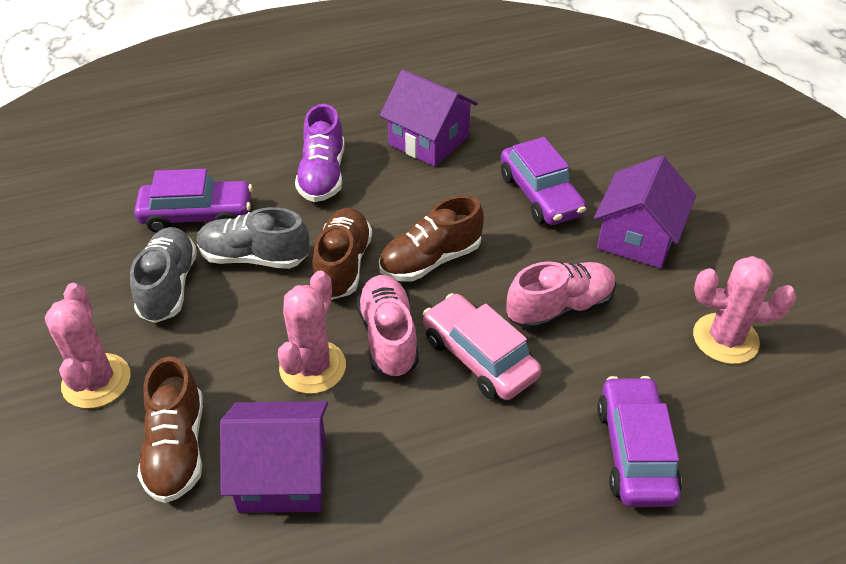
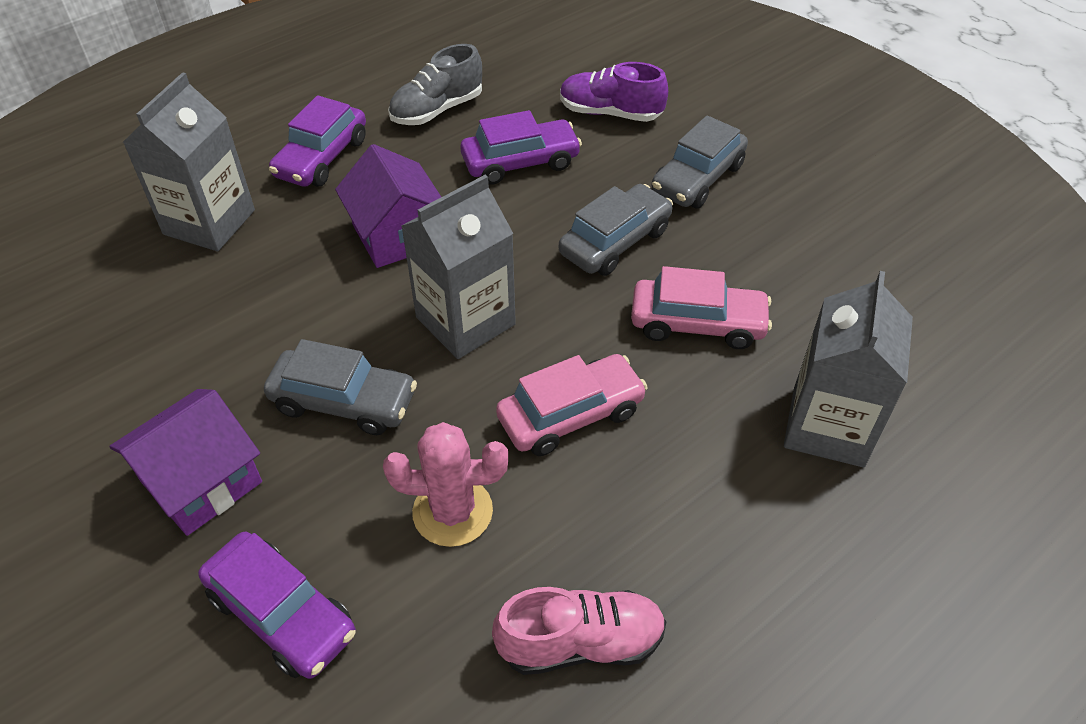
brown shoe: 3 -> 0
grey car: 0 -> 3
grey carton: 0 -> 3
grey shoe: 2 -> 1
pink cactus: 3 -> 1
pink car: 1 -> 2
pink shoe: 2 -> 1
purple house: 3 -> 2

